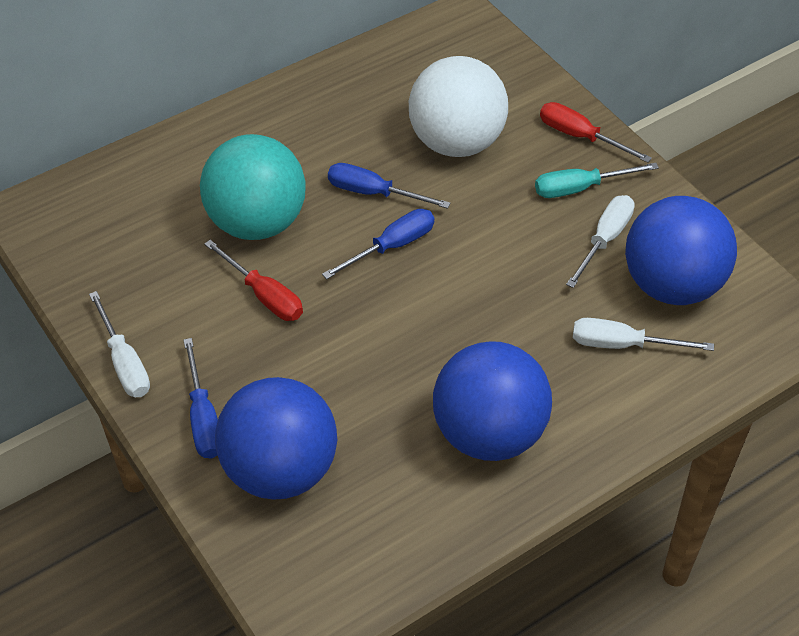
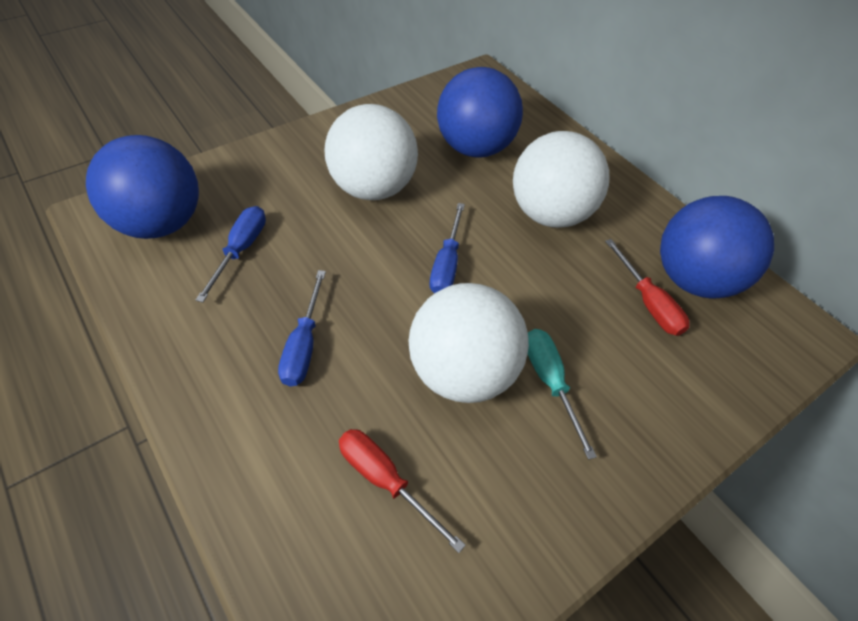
turquoise ball: 1 -> 0
white ball: 1 -> 3
white screwdriver: 3 -> 0

